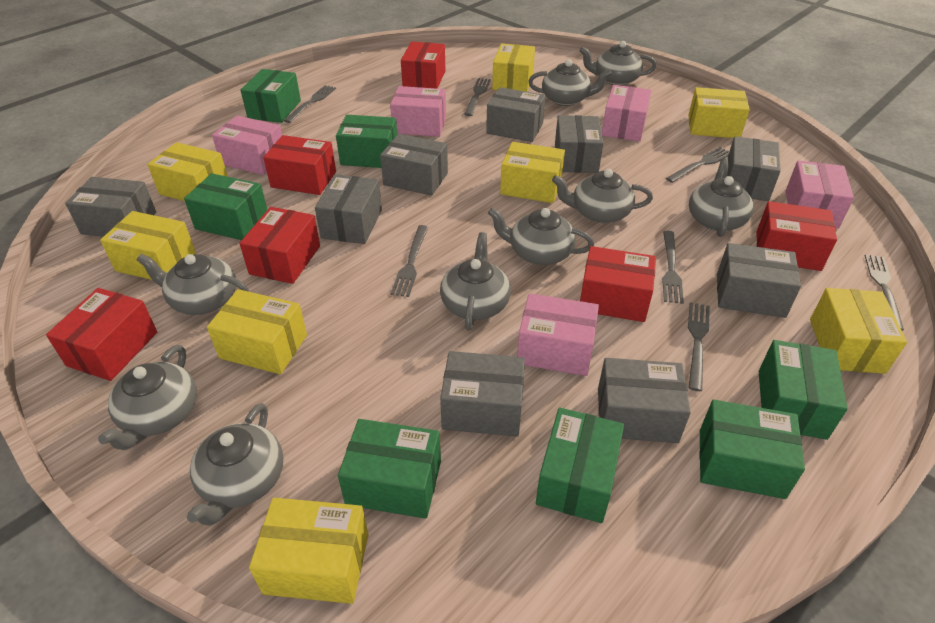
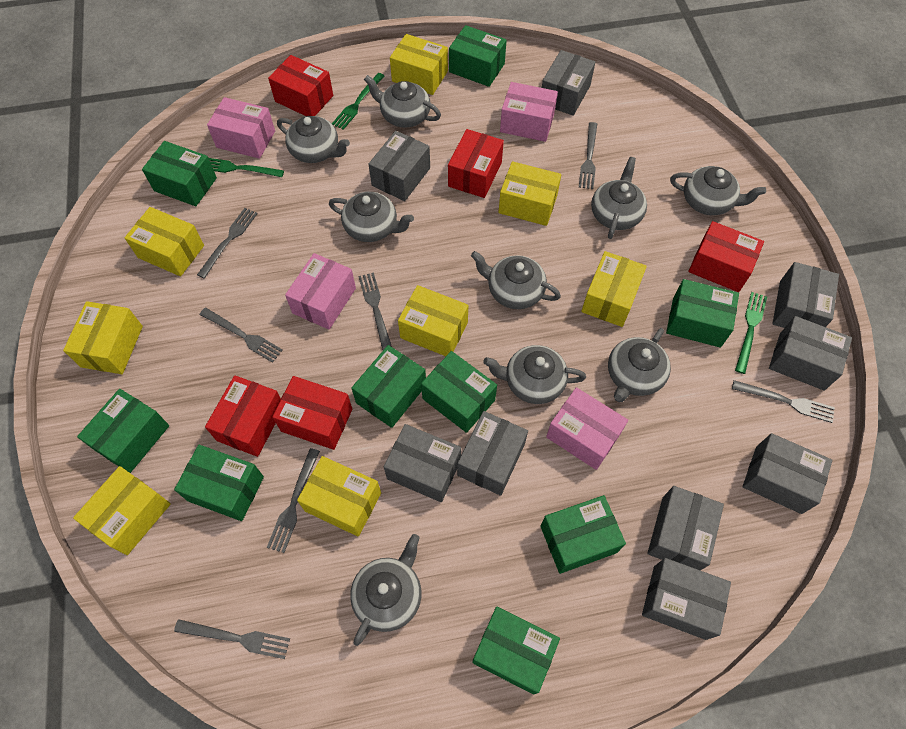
green box: 7 -> 9
green fork: 0 -> 3
pink box: 5 -> 4
red box: 6 -> 5

